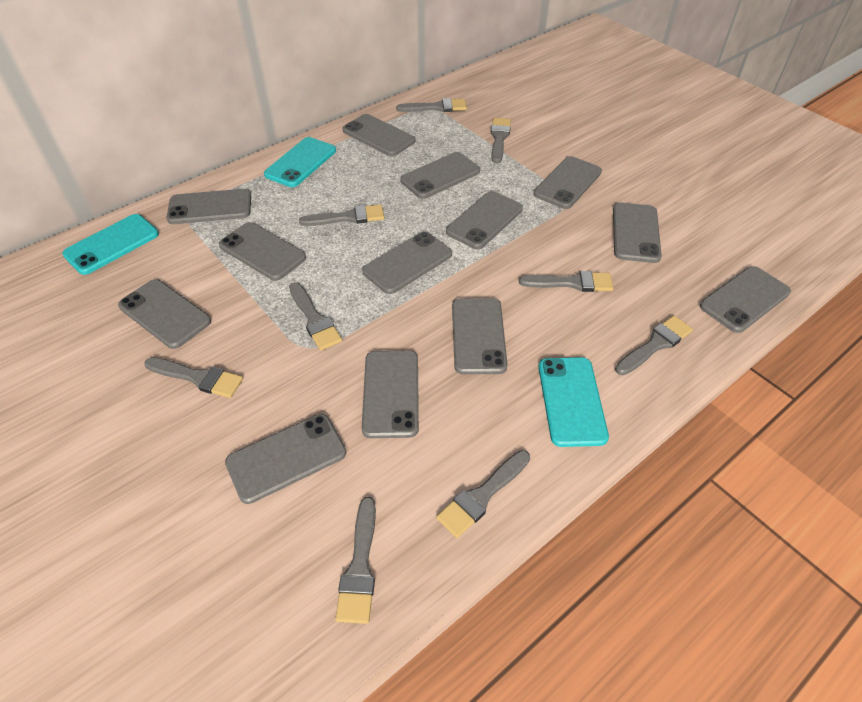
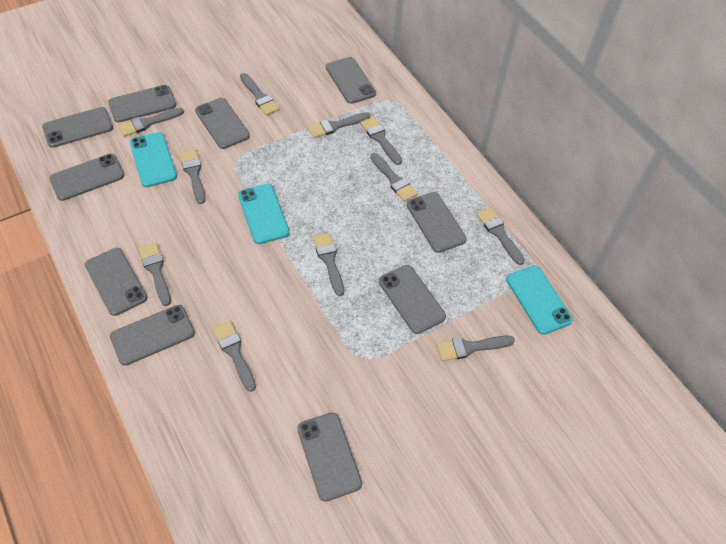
grey brush: 9 -> 11
grey phone: 13 -> 10

